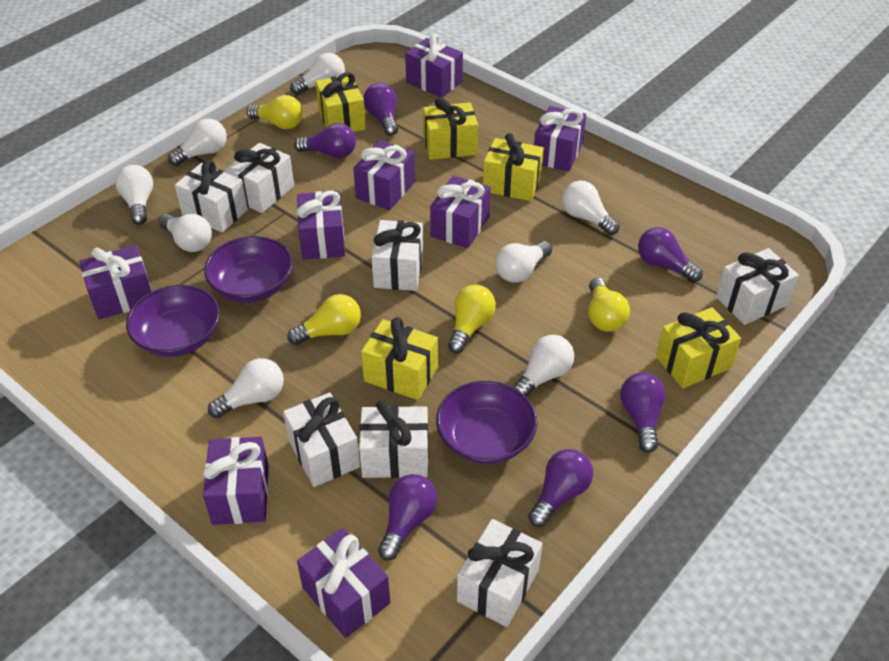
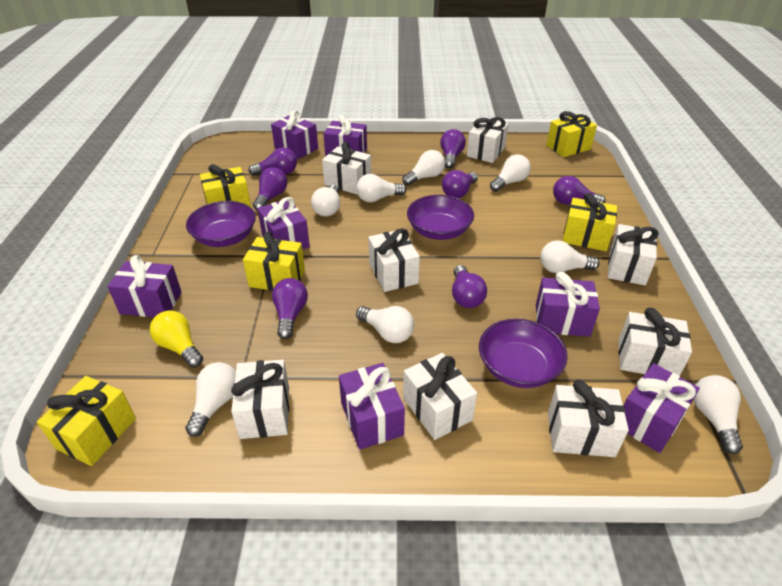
purple gift: 8 -> 7
purple light bulb: 6 -> 7
white gift: 7 -> 8
yellow light bulb: 4 -> 1

